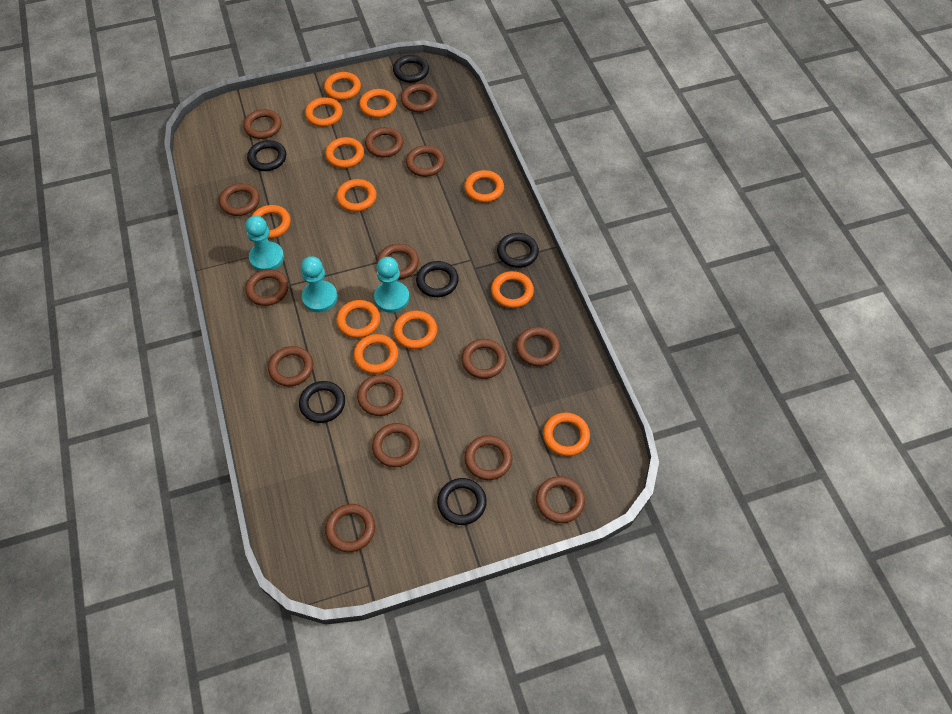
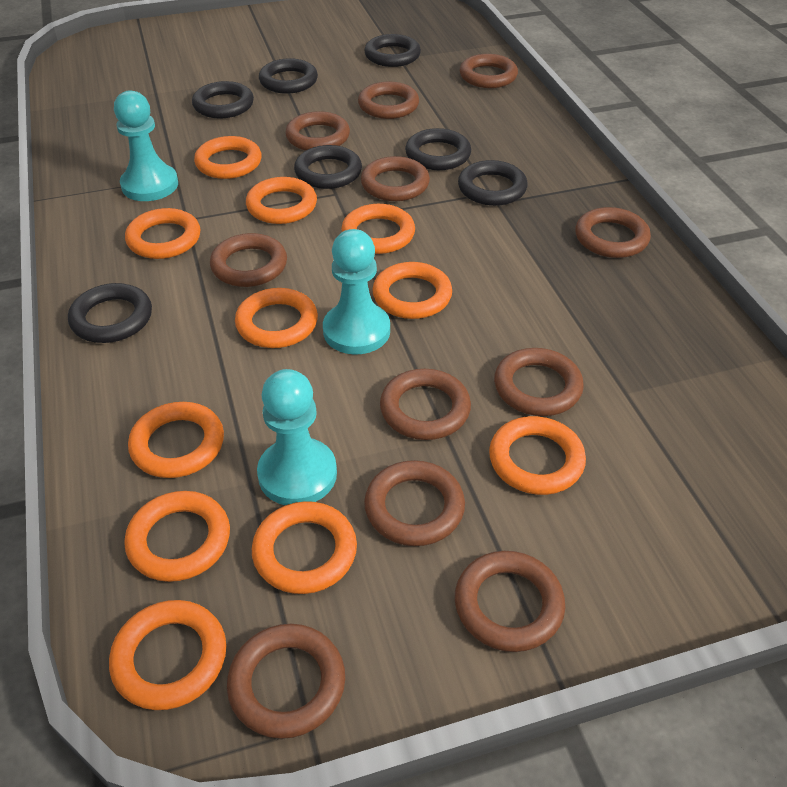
black ring: 6 -> 7
brown ring: 15 -> 11
orange ring: 12 -> 11

